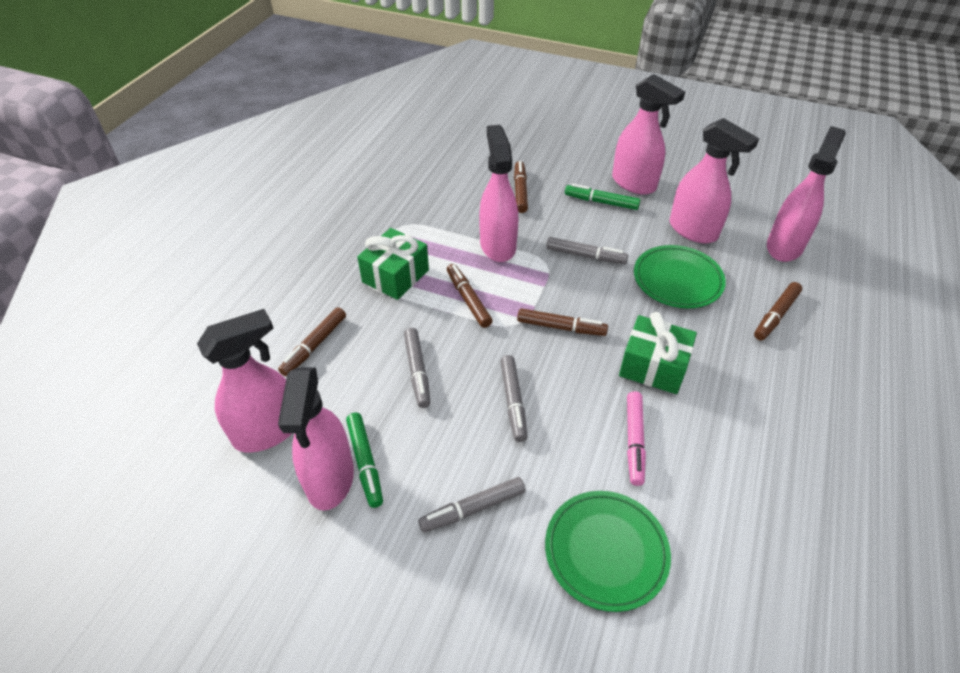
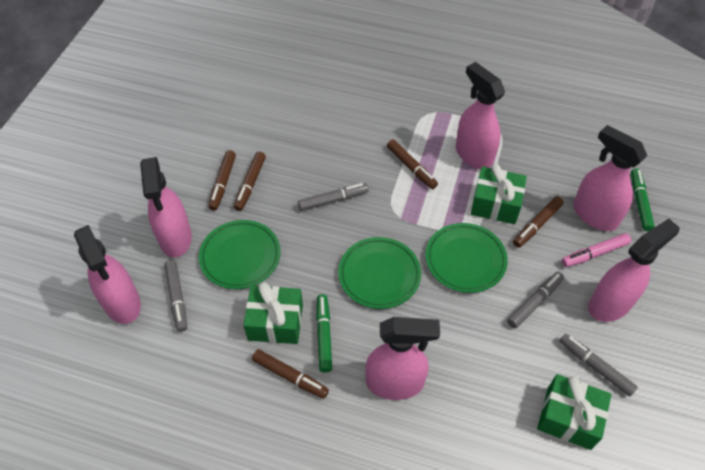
green gift: 2 -> 3
green plate: 2 -> 3

